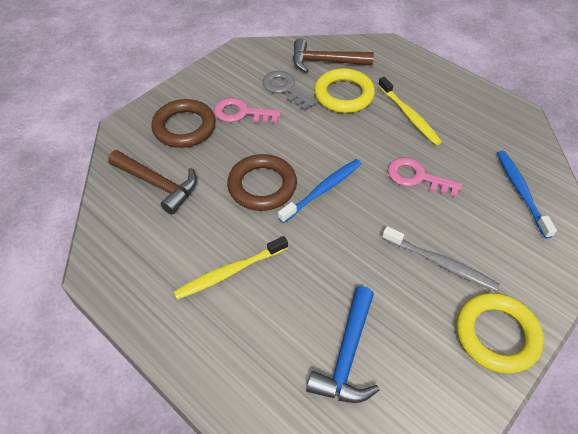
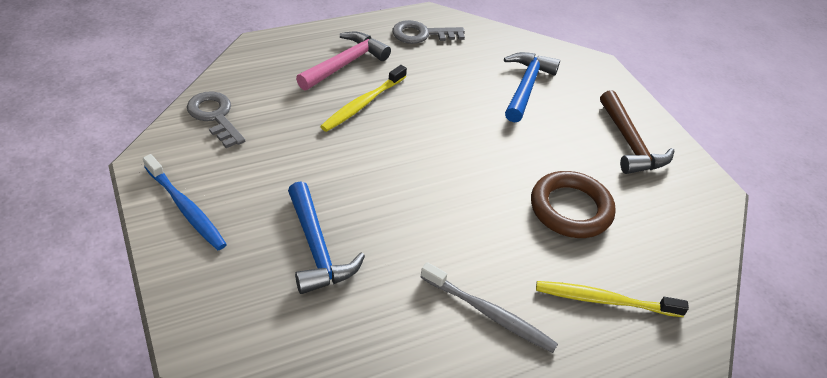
blue hammer: 1 -> 2
blue toothbrush: 2 -> 1
brown hammer: 2 -> 1
brown ring: 2 -> 1
grey key: 1 -> 2
pink hammer: 0 -> 1
pink key: 2 -> 0
yellow ring: 2 -> 0

